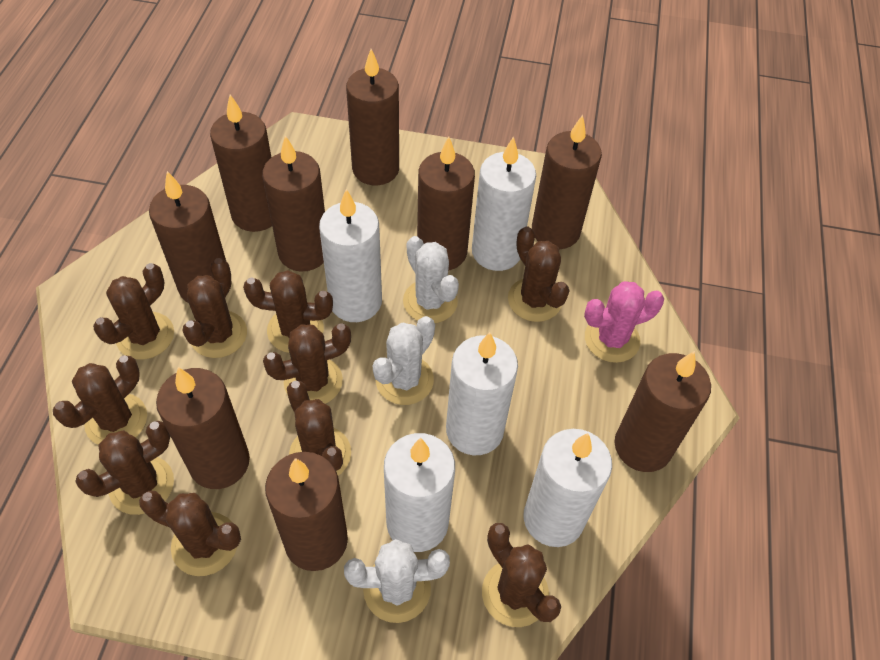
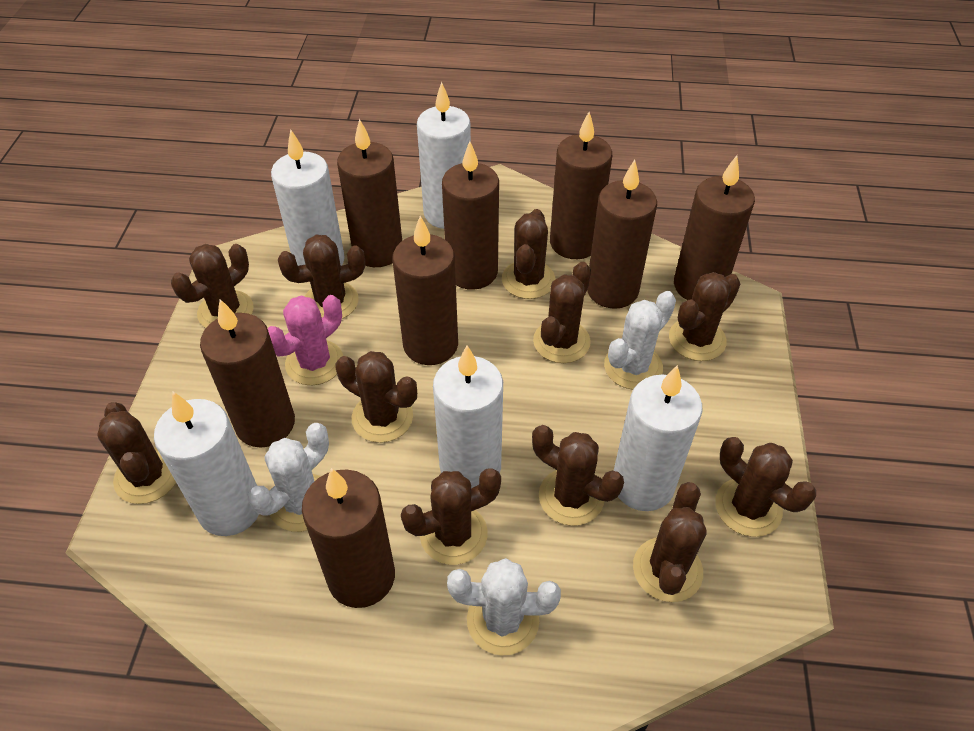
brown cactus: 10 -> 11
brown candle: 9 -> 8

